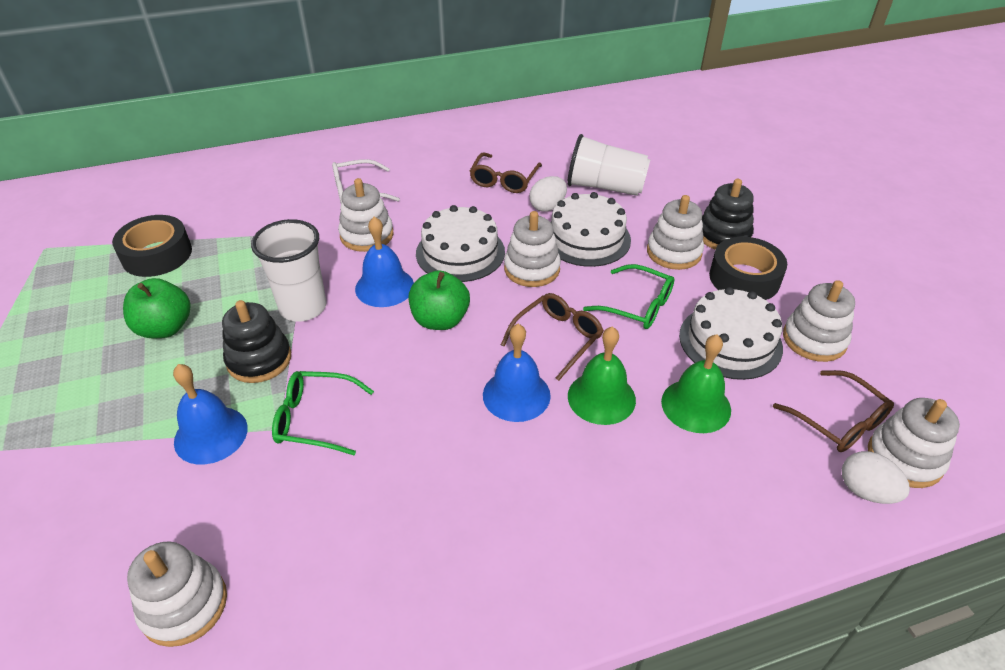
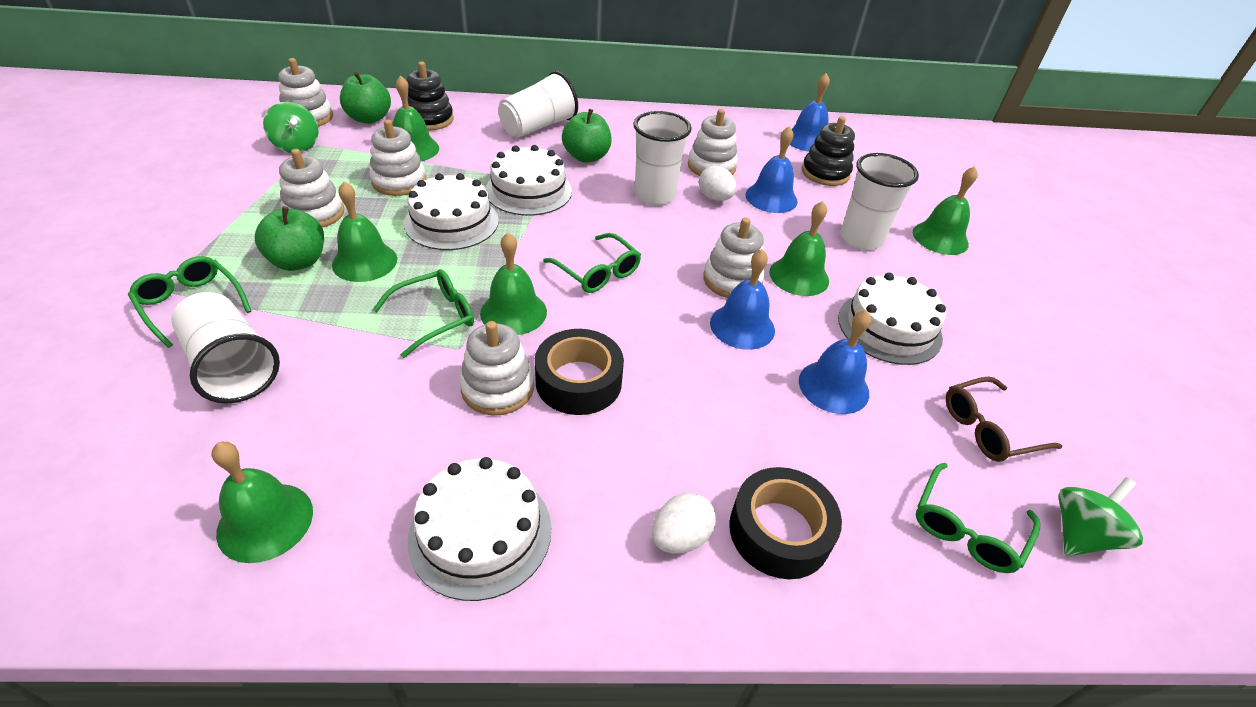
blue bell: 3 -> 4
brown glasses: 3 -> 1
green apple: 2 -> 3
green bell: 2 -> 6
green glasses: 2 -> 4
green spinning top: 0 -> 2
white cake: 3 -> 4
white cup: 2 -> 4
white glasses: 1 -> 0

